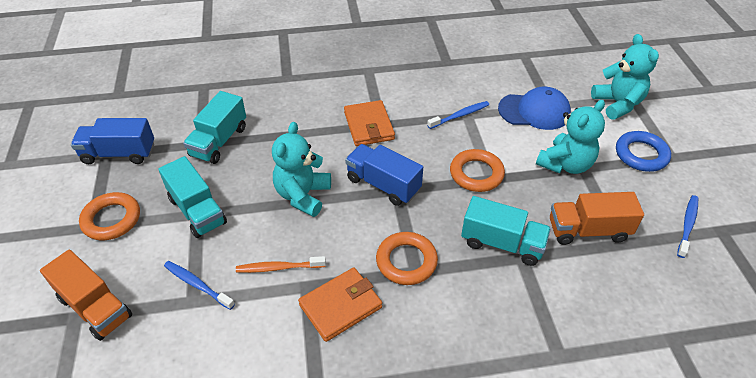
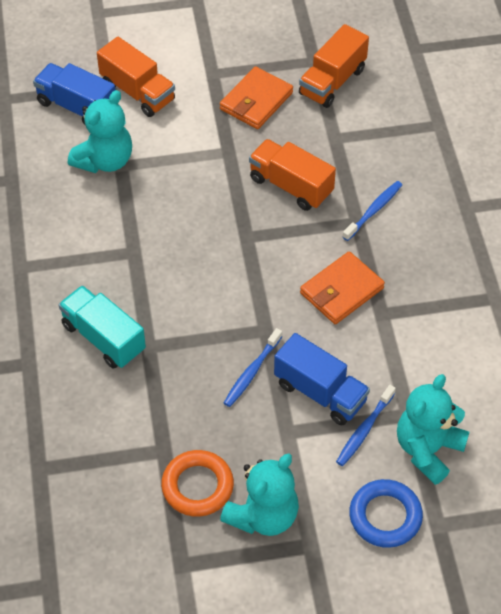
blue cap: 1 -> 0
orange ring: 3 -> 1
orange toothbrush: 1 -> 0
orange truck: 2 -> 3
turquoise truck: 3 -> 1

